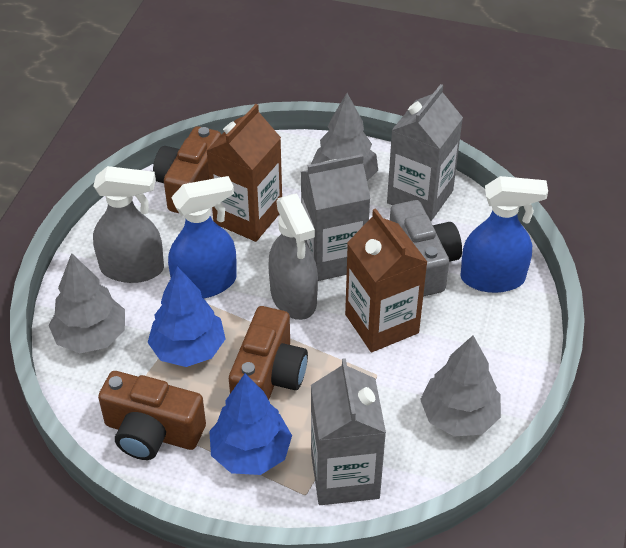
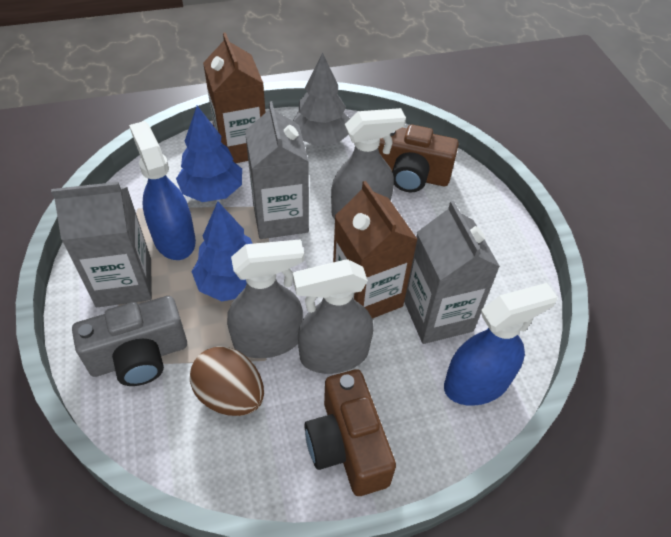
brown camera: 3 -> 2
brown egg: 0 -> 1
grey spray bottle: 2 -> 3
grey tree: 3 -> 1

